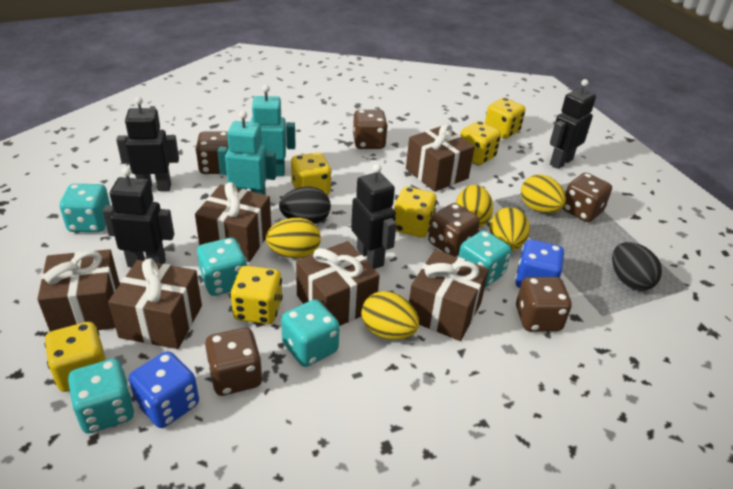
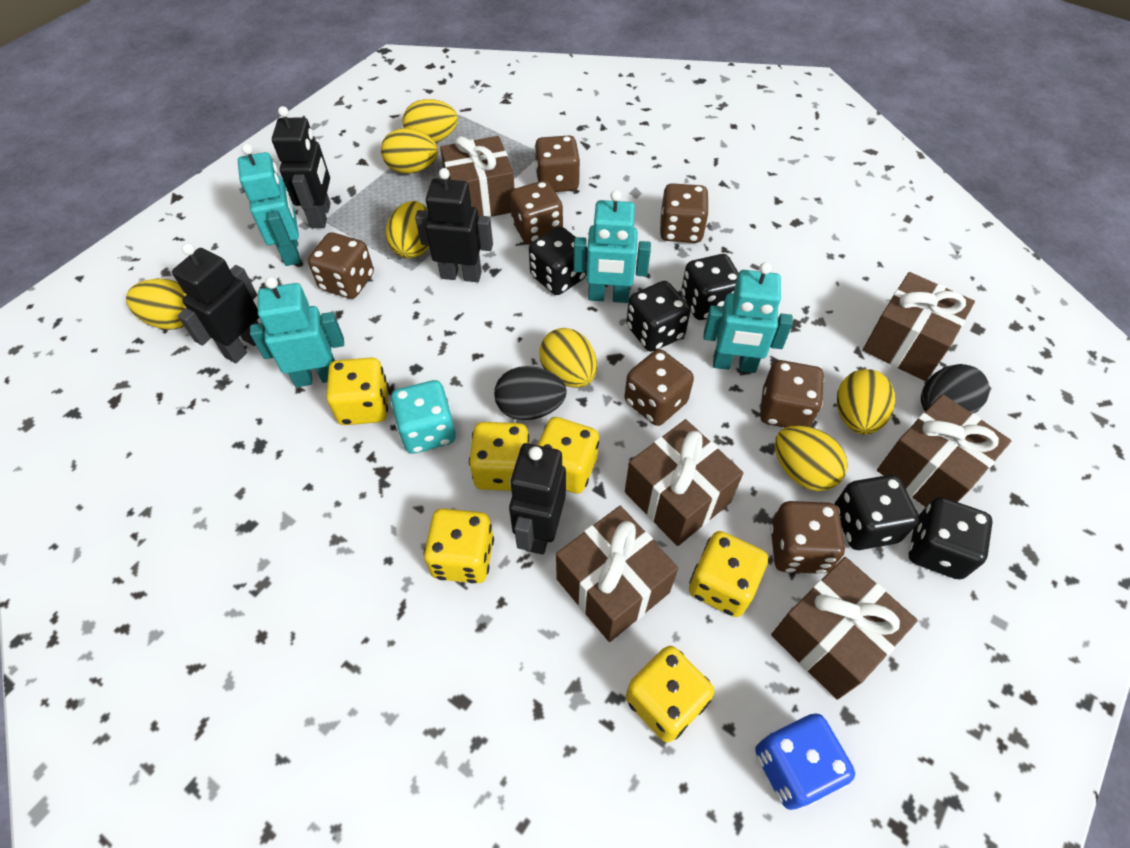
black dice: 0 -> 5
blue dice: 2 -> 1
brown dice: 6 -> 7
turquoise dice: 5 -> 1
turquoise robot: 2 -> 4
yellow egg: 5 -> 7

